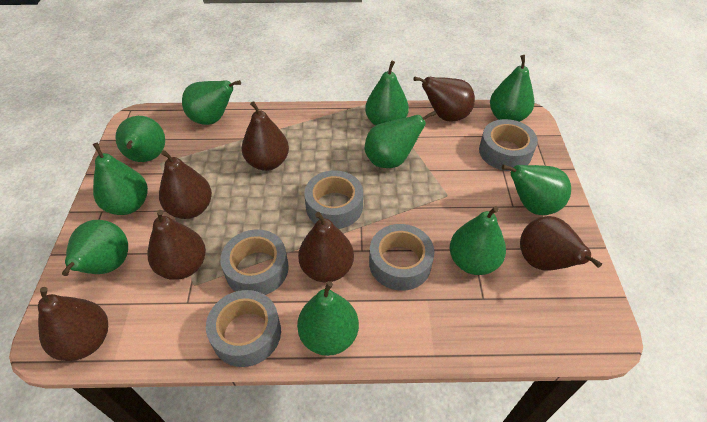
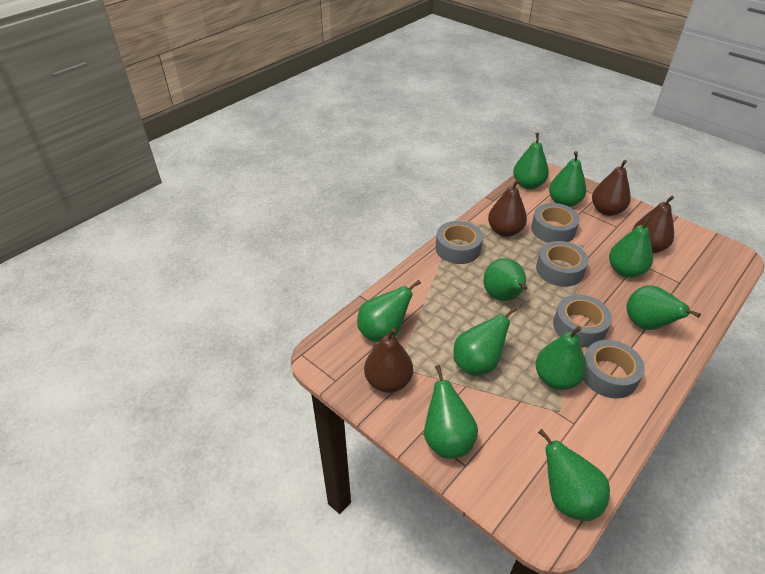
brown pear: 7 -> 4

